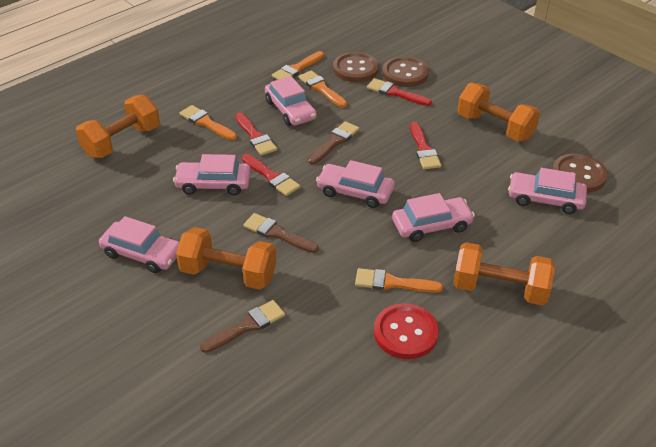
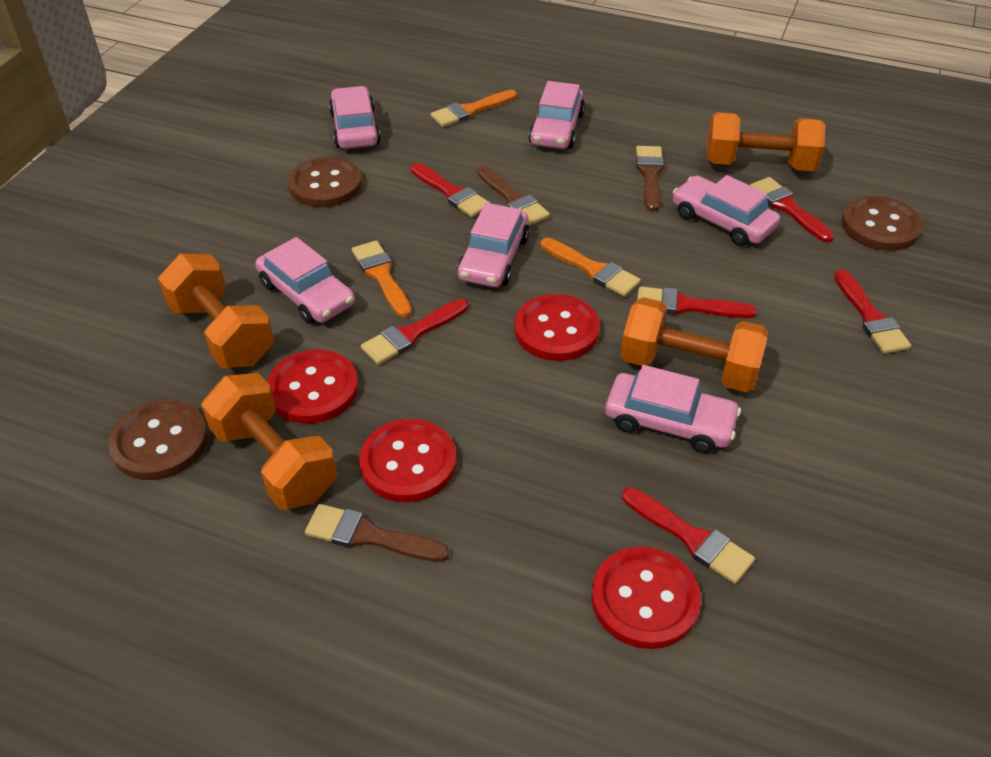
orange brush: 4 -> 3
red brush: 4 -> 6
red button: 1 -> 4

